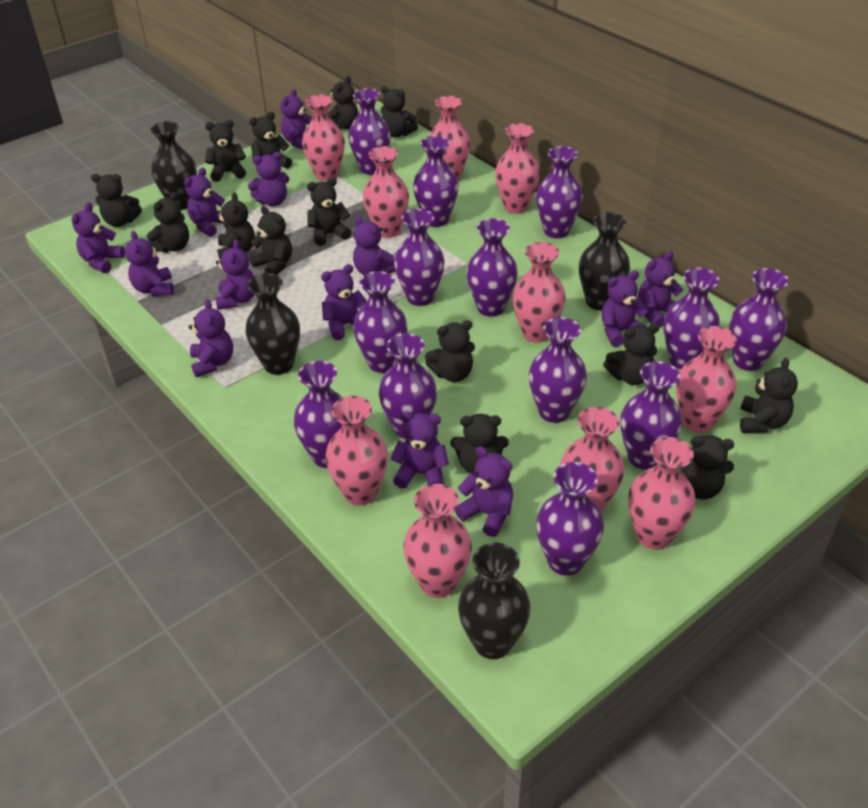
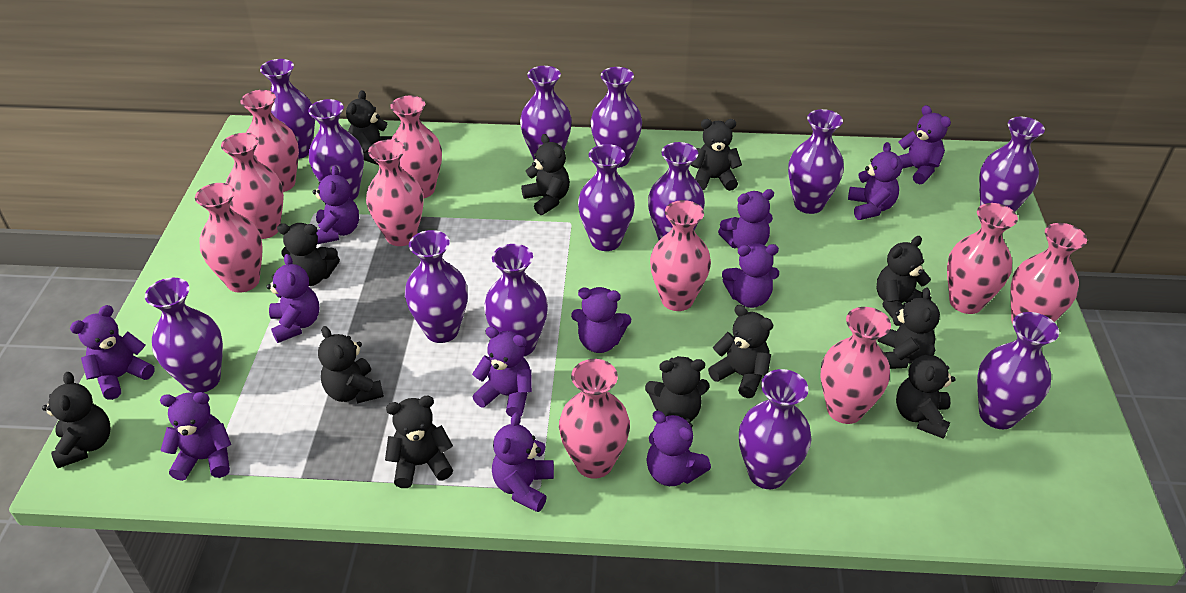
black teddy bear: 14 -> 12
black vase: 4 -> 0
purple teddy bear: 13 -> 12

